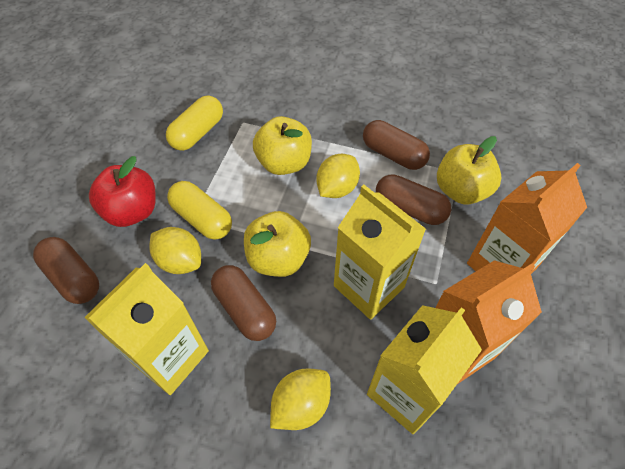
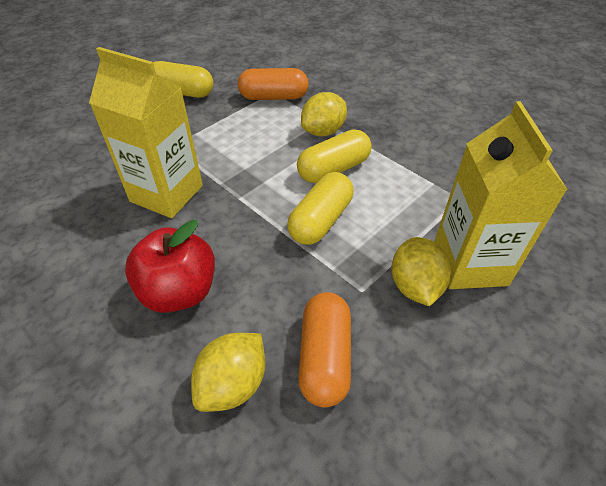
brown capsule: 4 -> 0
orange capsule: 0 -> 2
orange carton: 2 -> 0
yellow apple: 3 -> 0
yellow capsule: 2 -> 3
yellow carton: 3 -> 2

